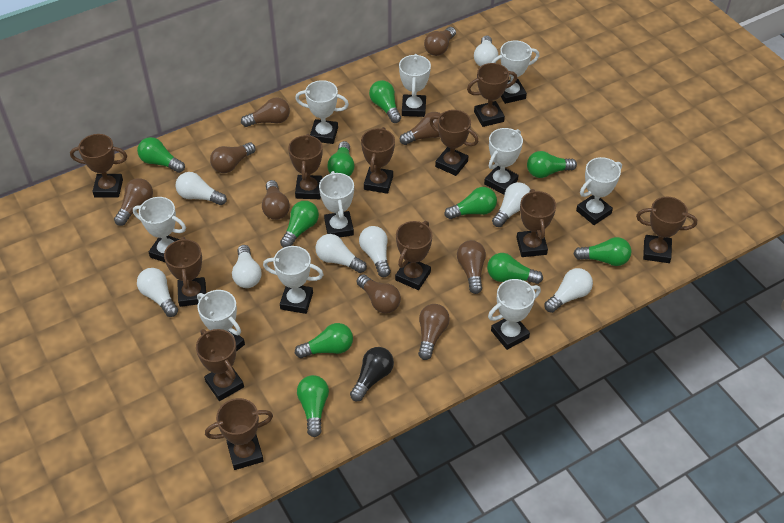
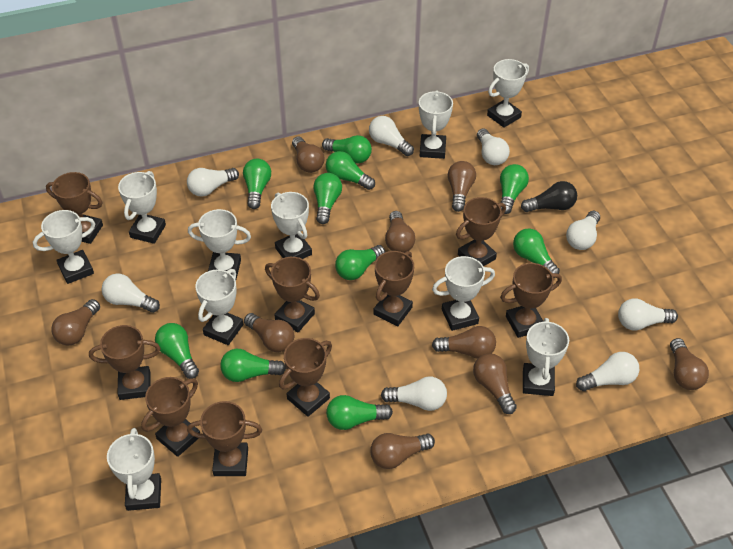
brown trophy: 11 -> 9

